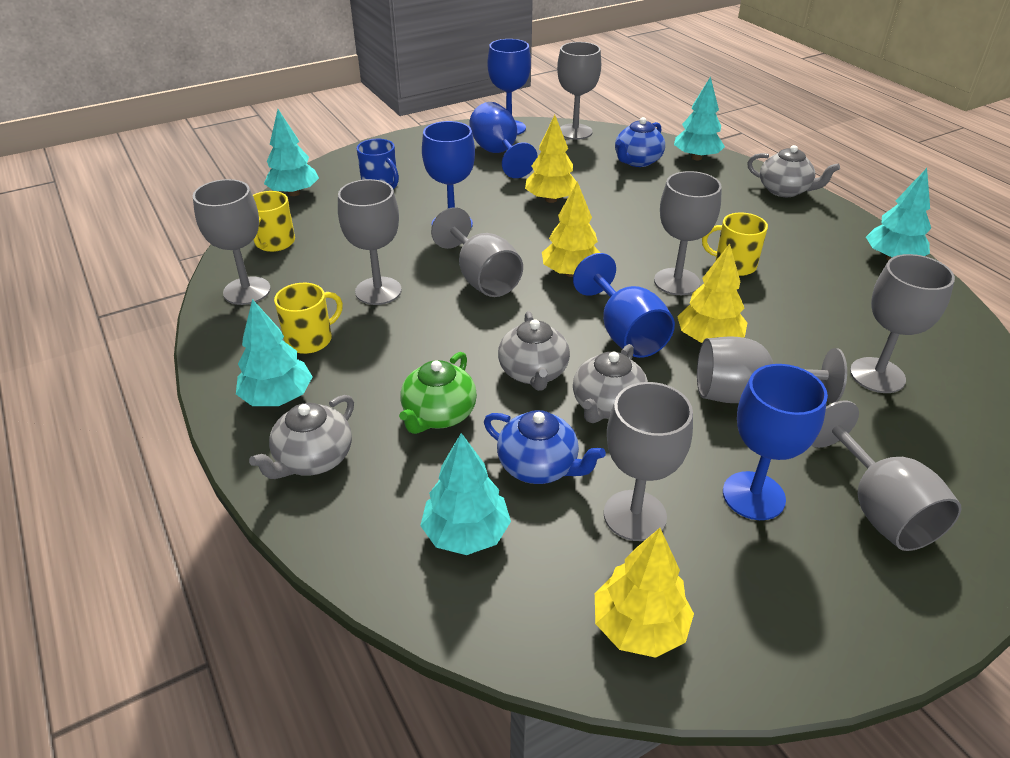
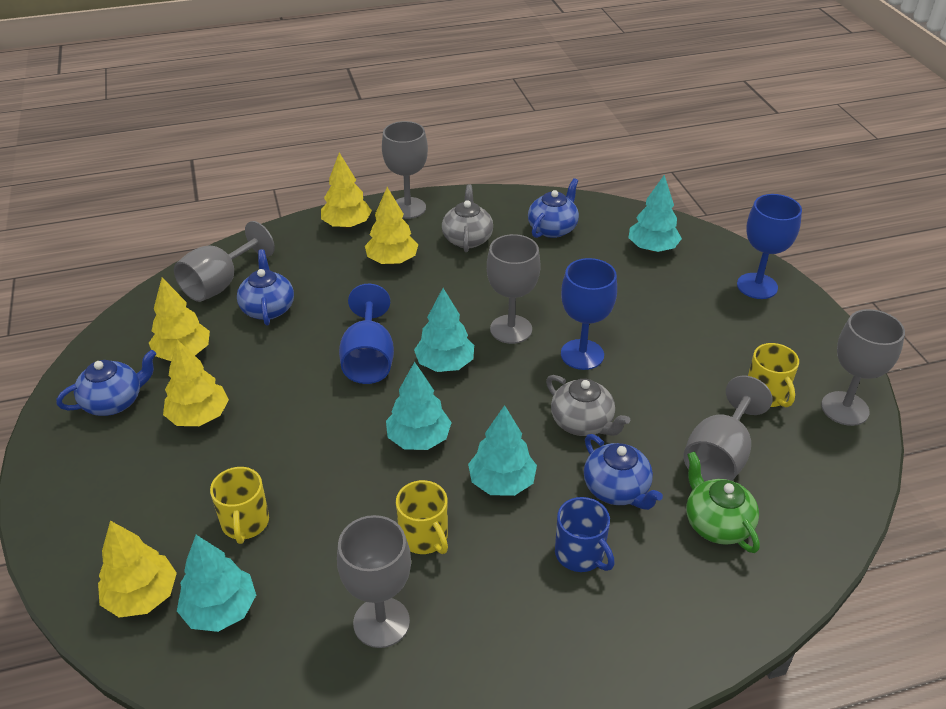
blue goblet: 5 -> 3
blue teapot: 2 -> 4
grey goblet: 9 -> 6
grey teapot: 4 -> 2
yellow tree: 4 -> 5

